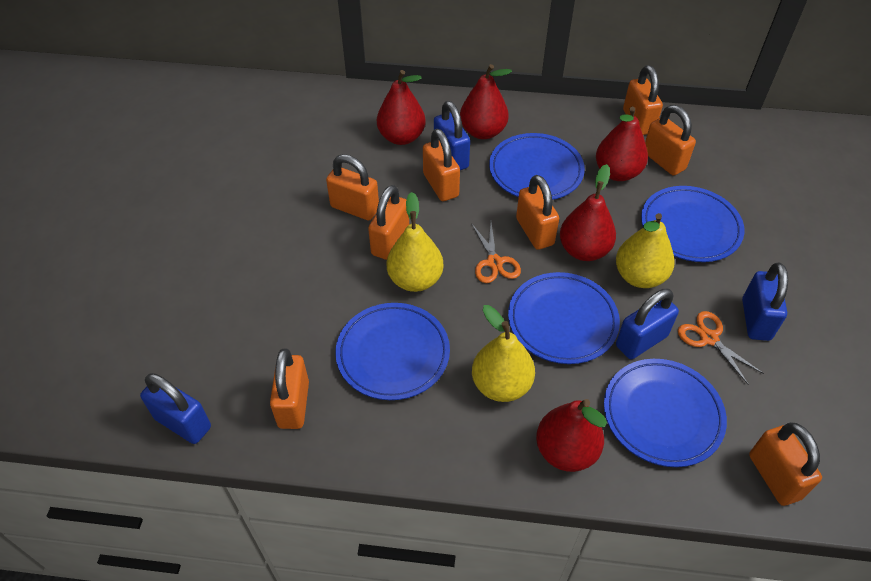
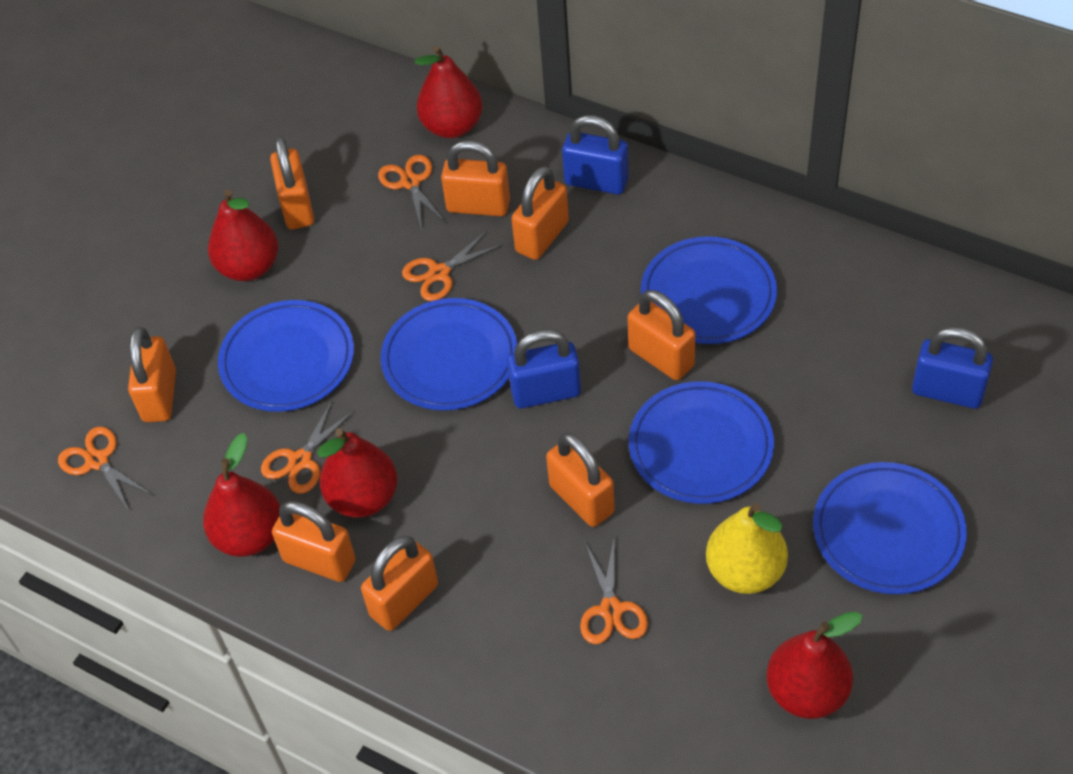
blue padlock: 4 -> 3
orange scissors: 2 -> 5
yellow pear: 3 -> 1

